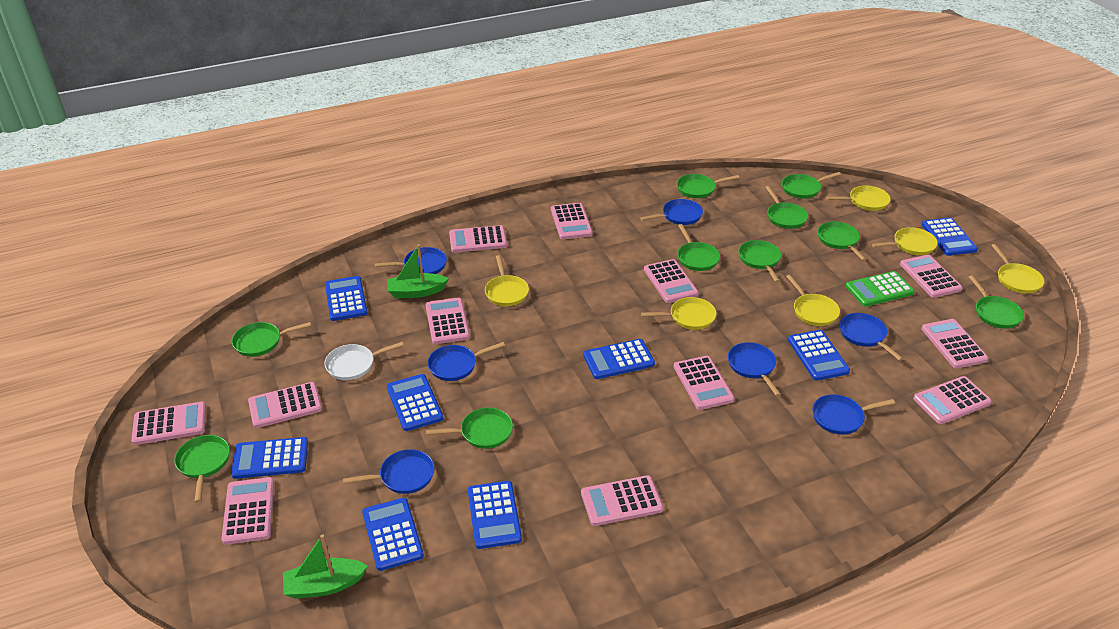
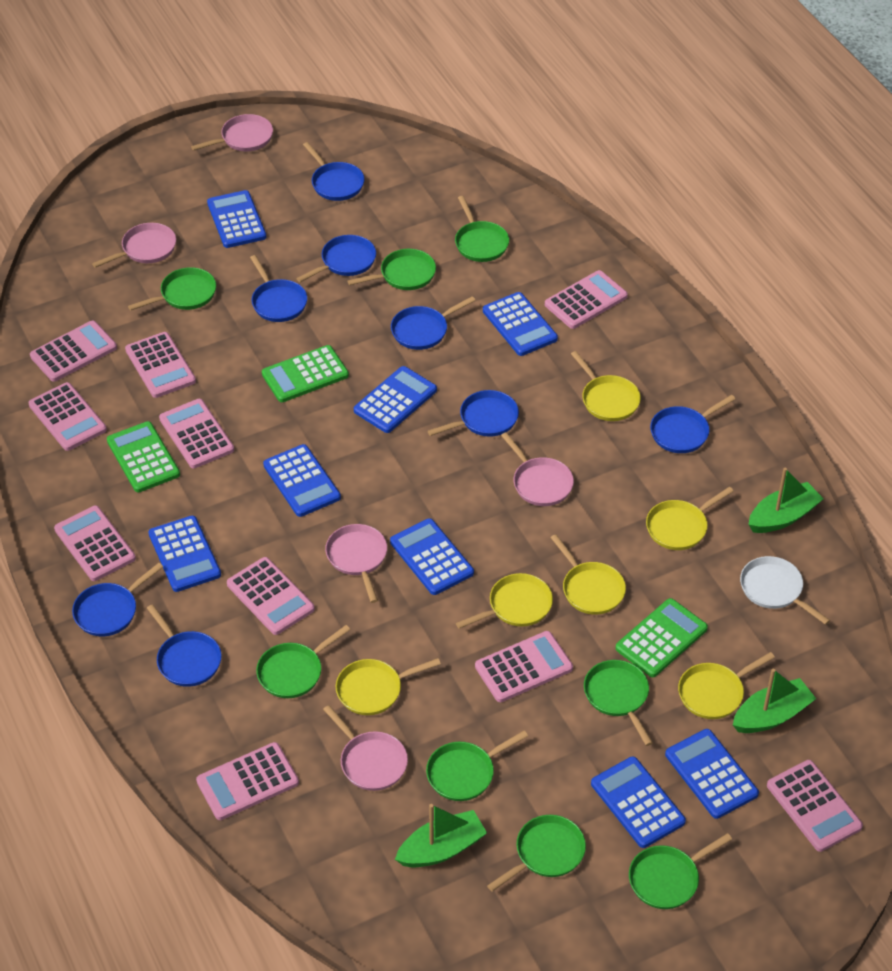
blue pan: 7 -> 8
green boat: 2 -> 3
green calculator: 1 -> 3
green pan: 10 -> 8
pink calculator: 12 -> 10
pink pan: 0 -> 5

